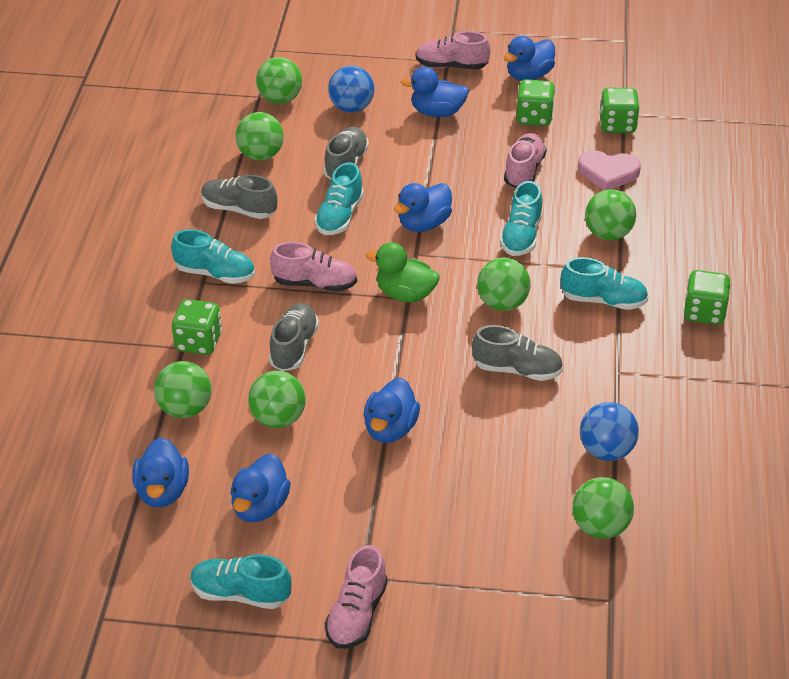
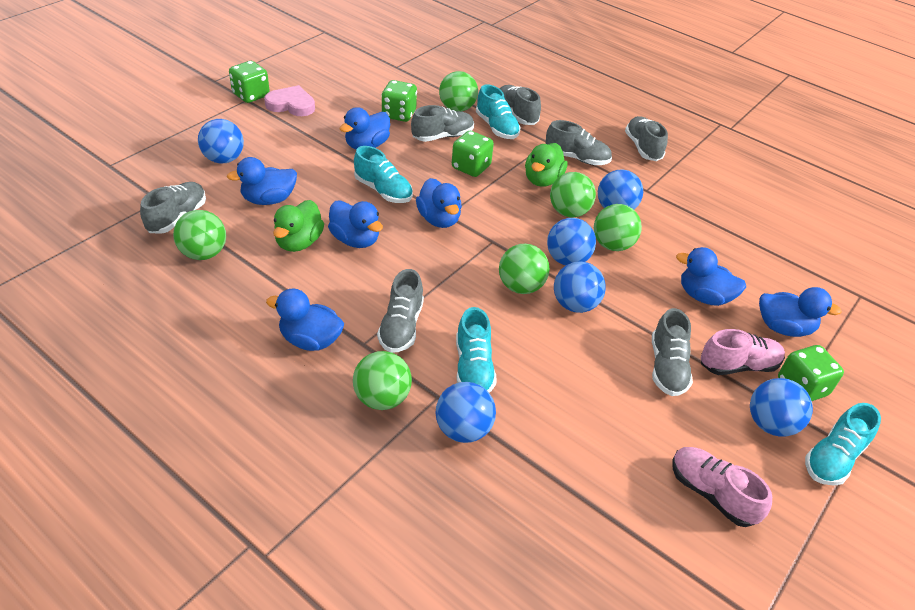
blue ball: 2 -> 6
blue duck: 6 -> 7
green ball: 7 -> 6
green duck: 1 -> 2
grey shoe: 4 -> 7
pink shoe: 4 -> 2
turquoise shoe: 5 -> 4

